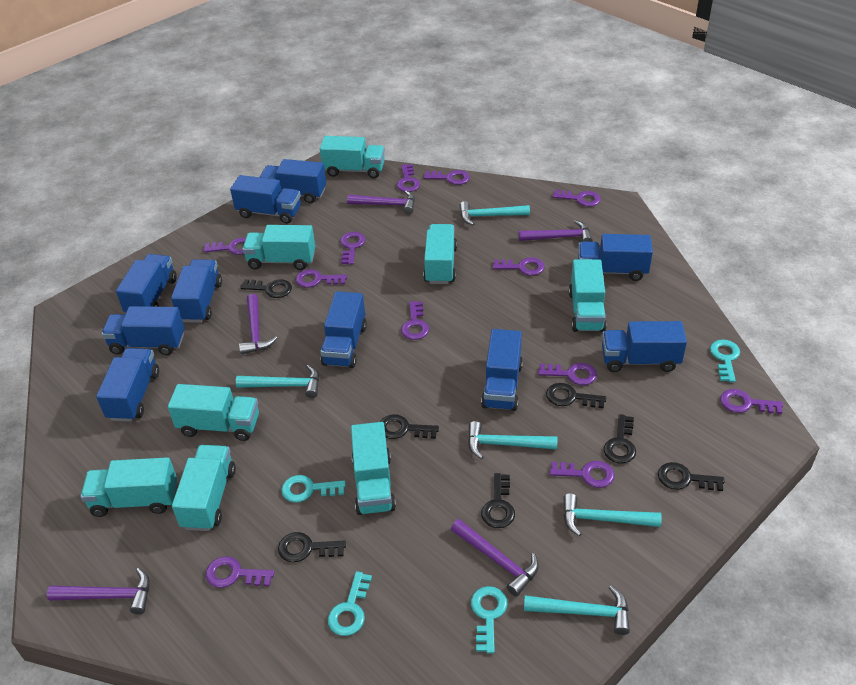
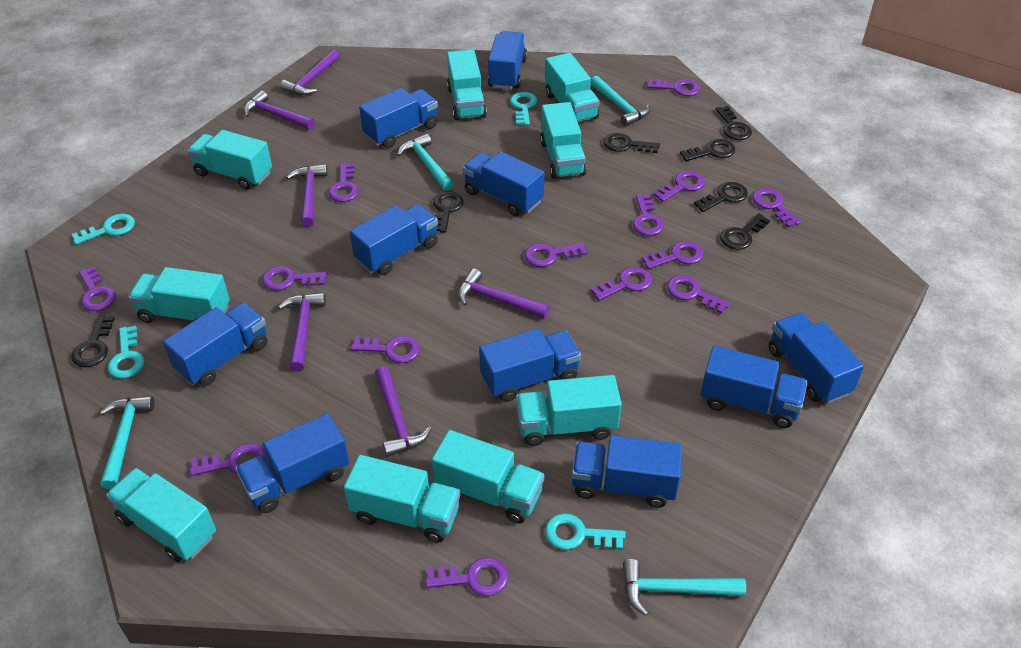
purple hammer: 5 -> 6
purple key: 12 -> 14
turquoise hammer: 5 -> 4
turquoise truck: 8 -> 9

